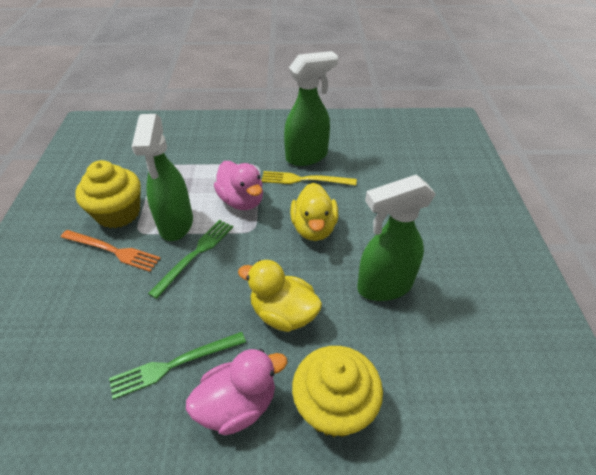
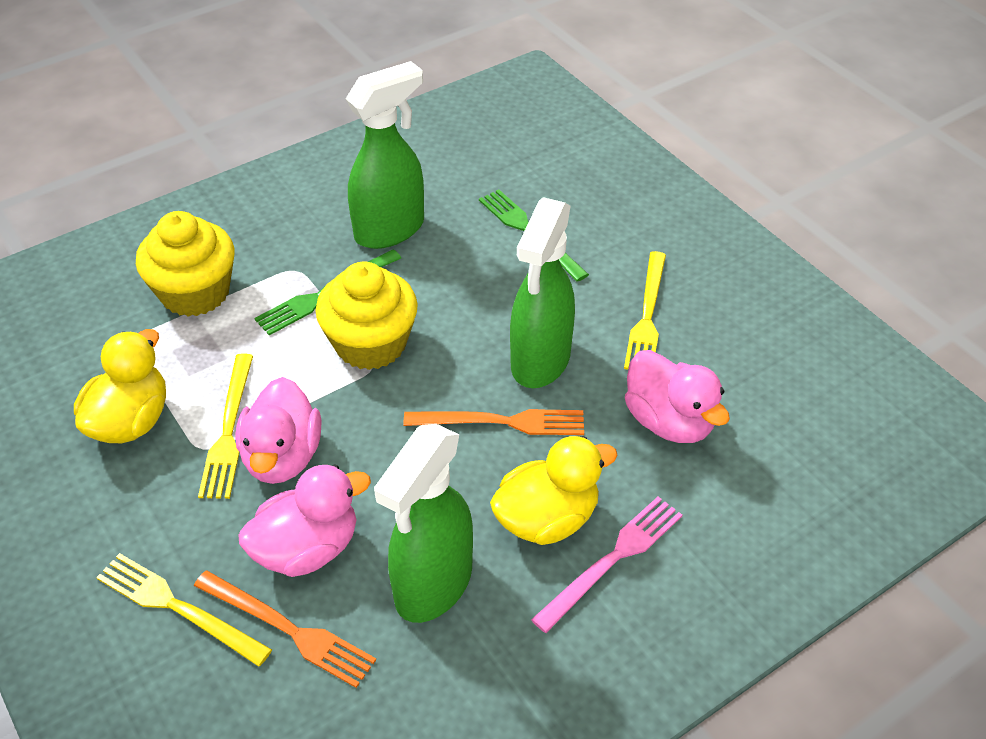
orange fork: 1 -> 2
pink duck: 2 -> 3
pink fork: 0 -> 1
yellow fork: 1 -> 3

